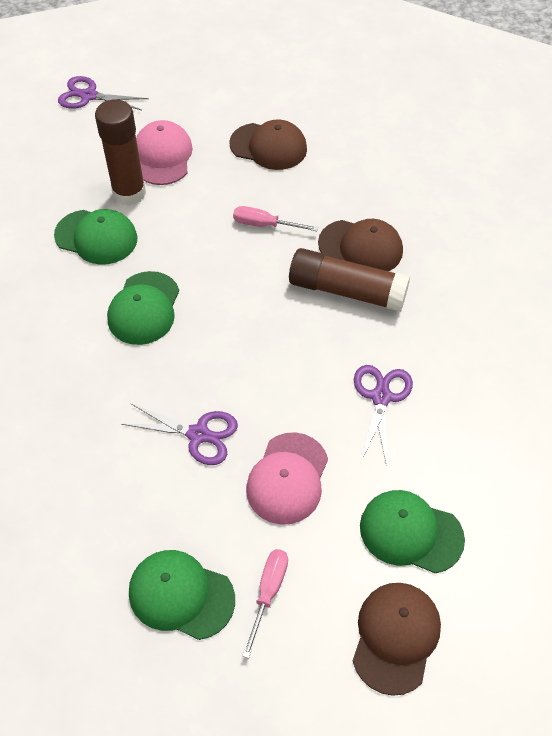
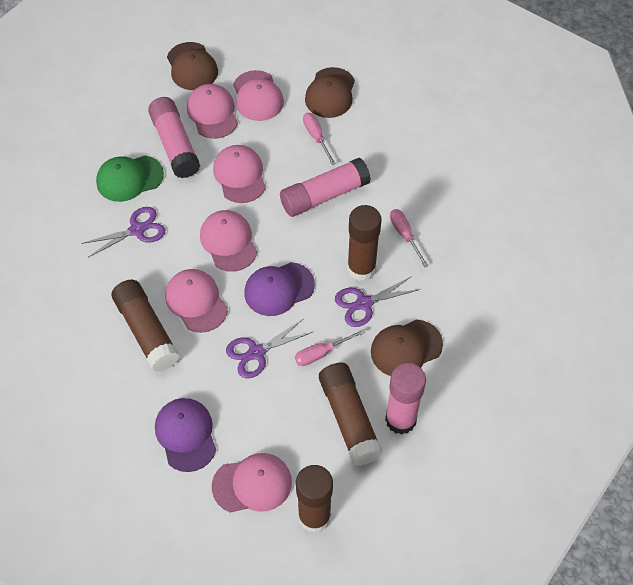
brown glue stick: 2 -> 4
green cap: 4 -> 1
pink cap: 2 -> 6
pink glue stick: 0 -> 3
pink screwdriver: 2 -> 3
purple cap: 0 -> 2

